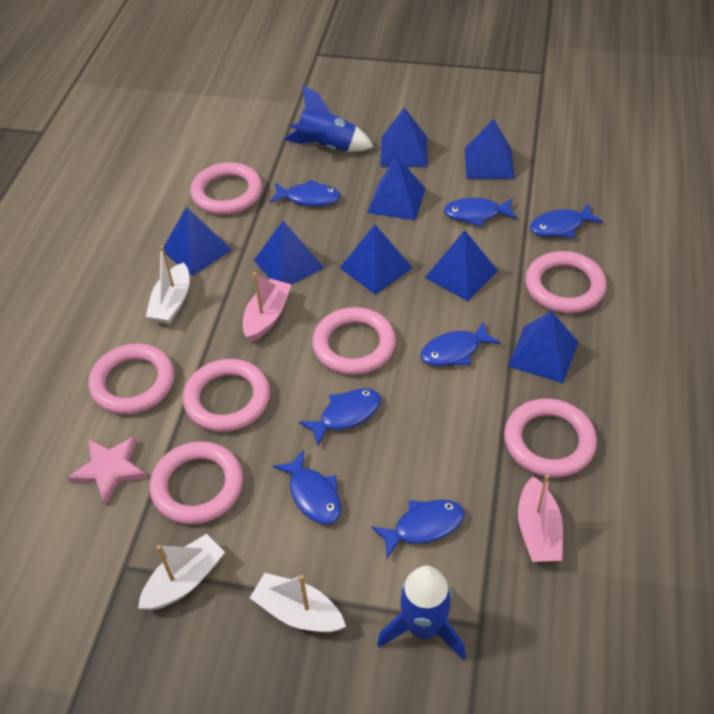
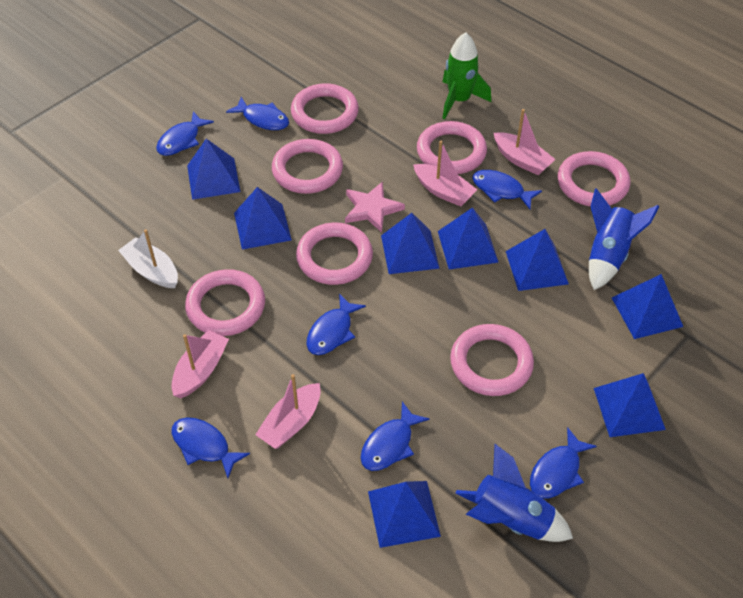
green rocket: 0 -> 1
pink boat: 2 -> 4
white boat: 3 -> 1

